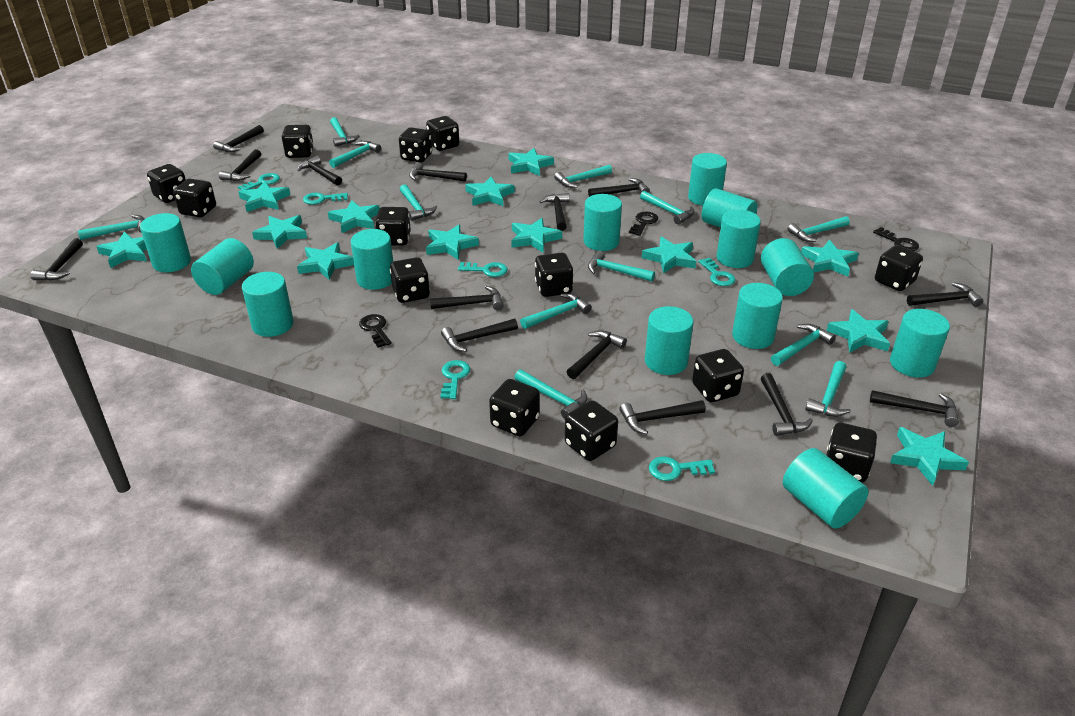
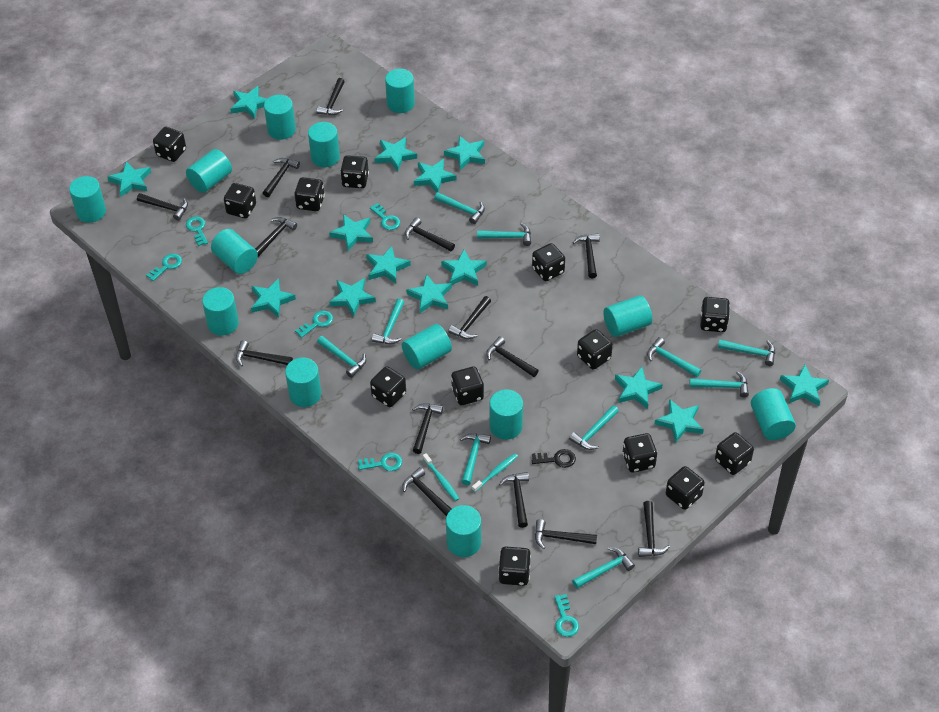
black key: 3 -> 1
turquoise hammer: 12 -> 10
turquoise star: 13 -> 14
turquoise toothbrush: 0 -> 2

